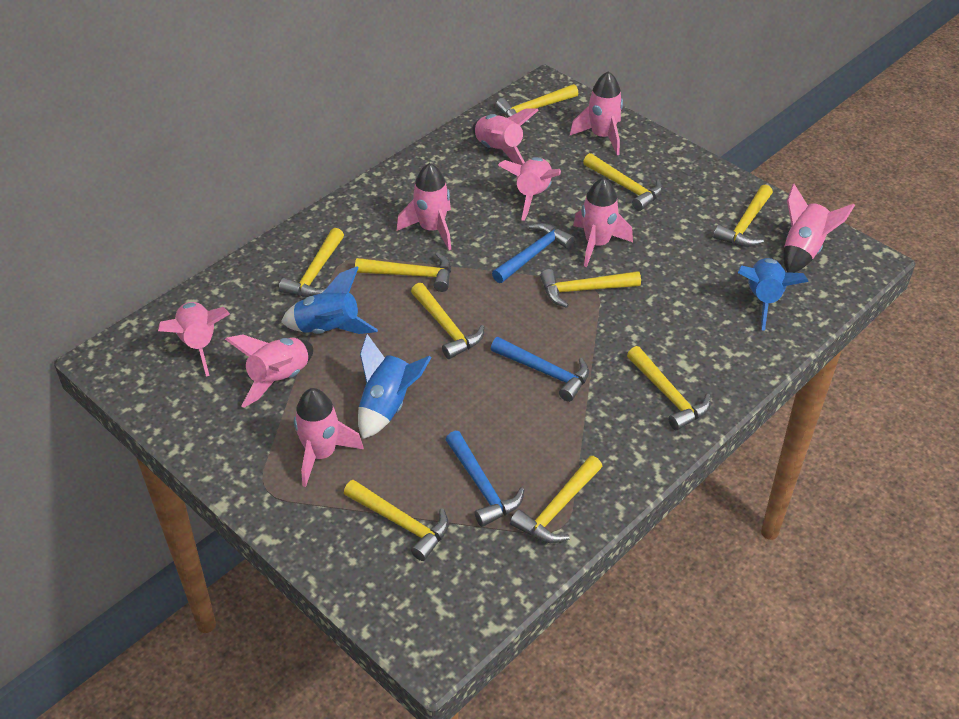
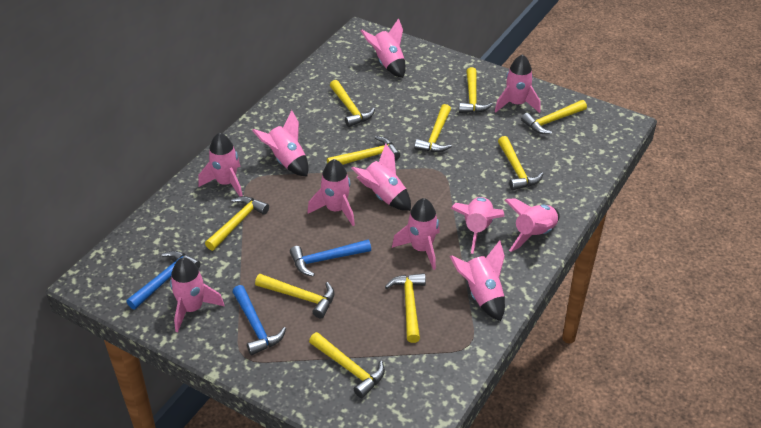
blue rocket: 3 -> 0
pink rocket: 9 -> 11

